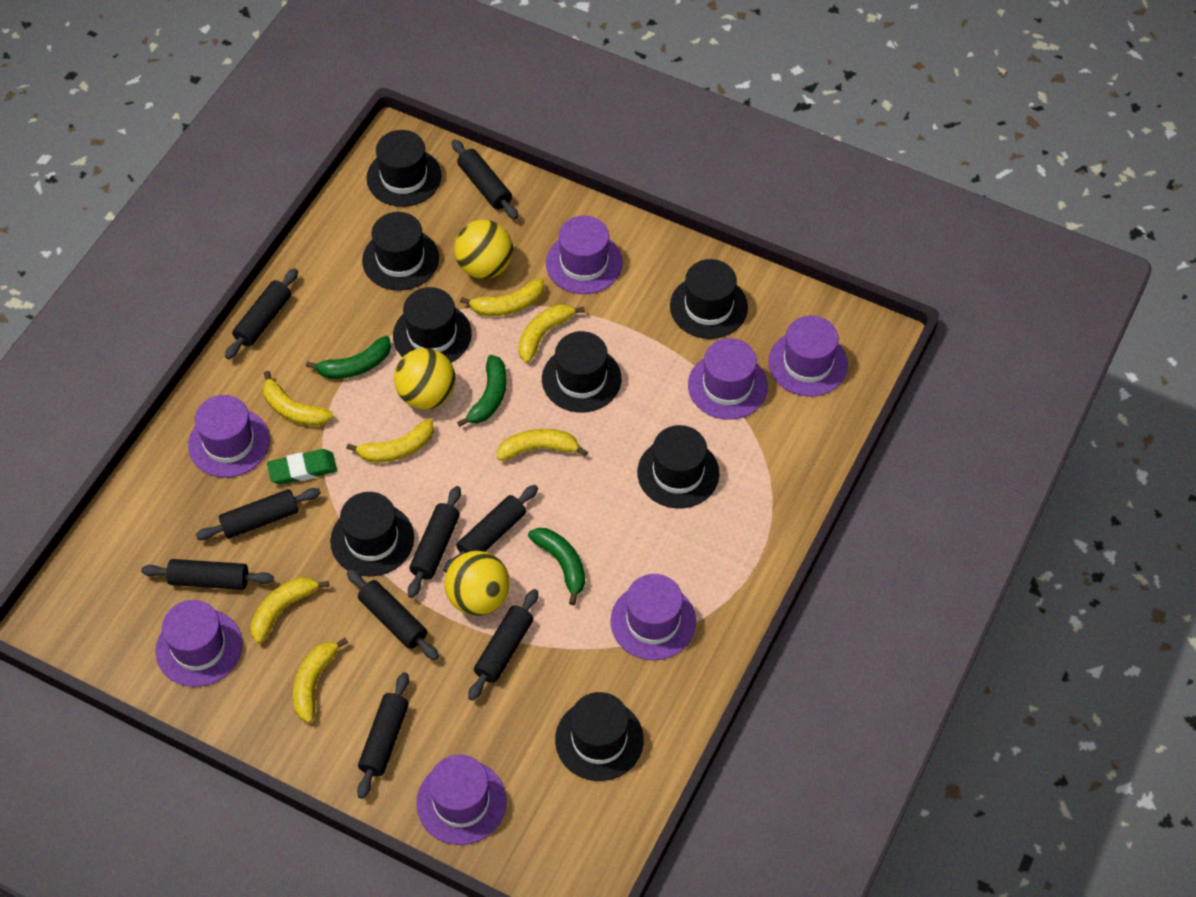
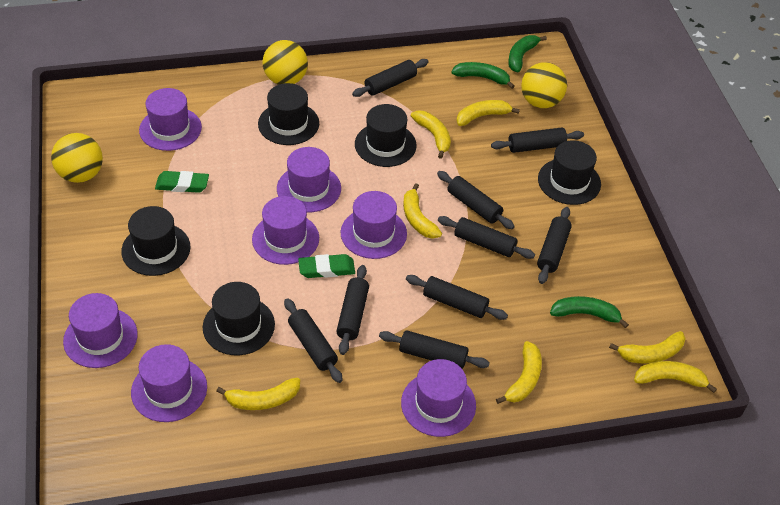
black hat: 8 -> 5
green eraser: 1 -> 2

